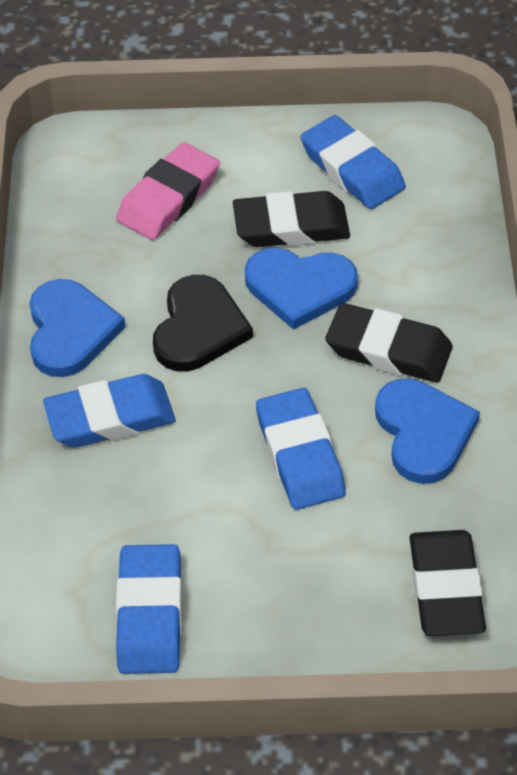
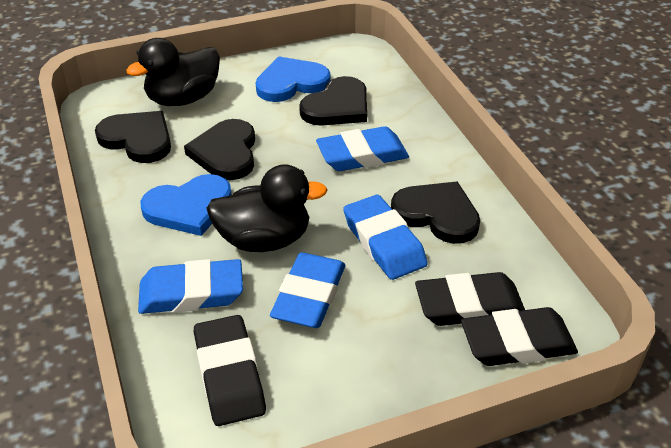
black duck: 0 -> 2
black heart: 1 -> 4
blue heart: 3 -> 2
pink eraser: 1 -> 0

